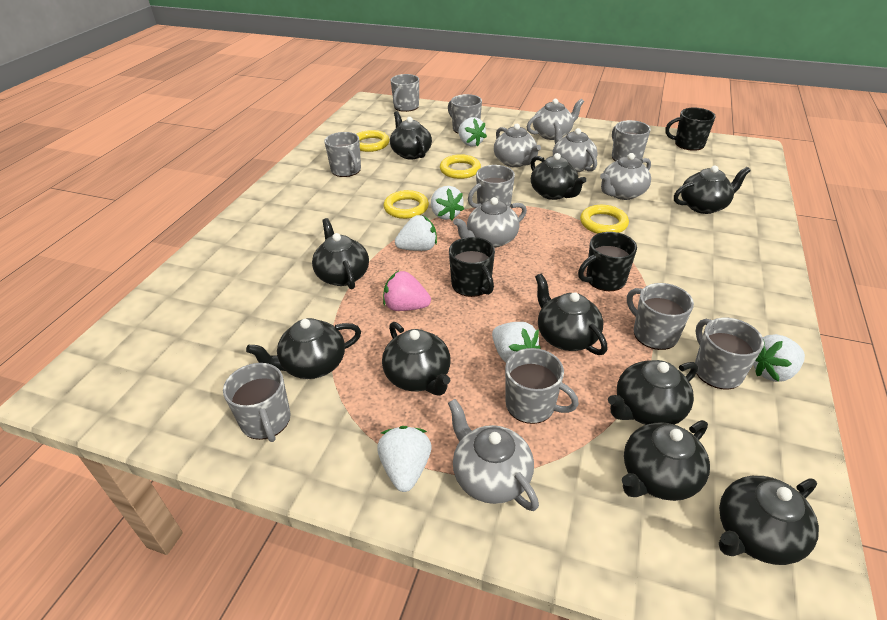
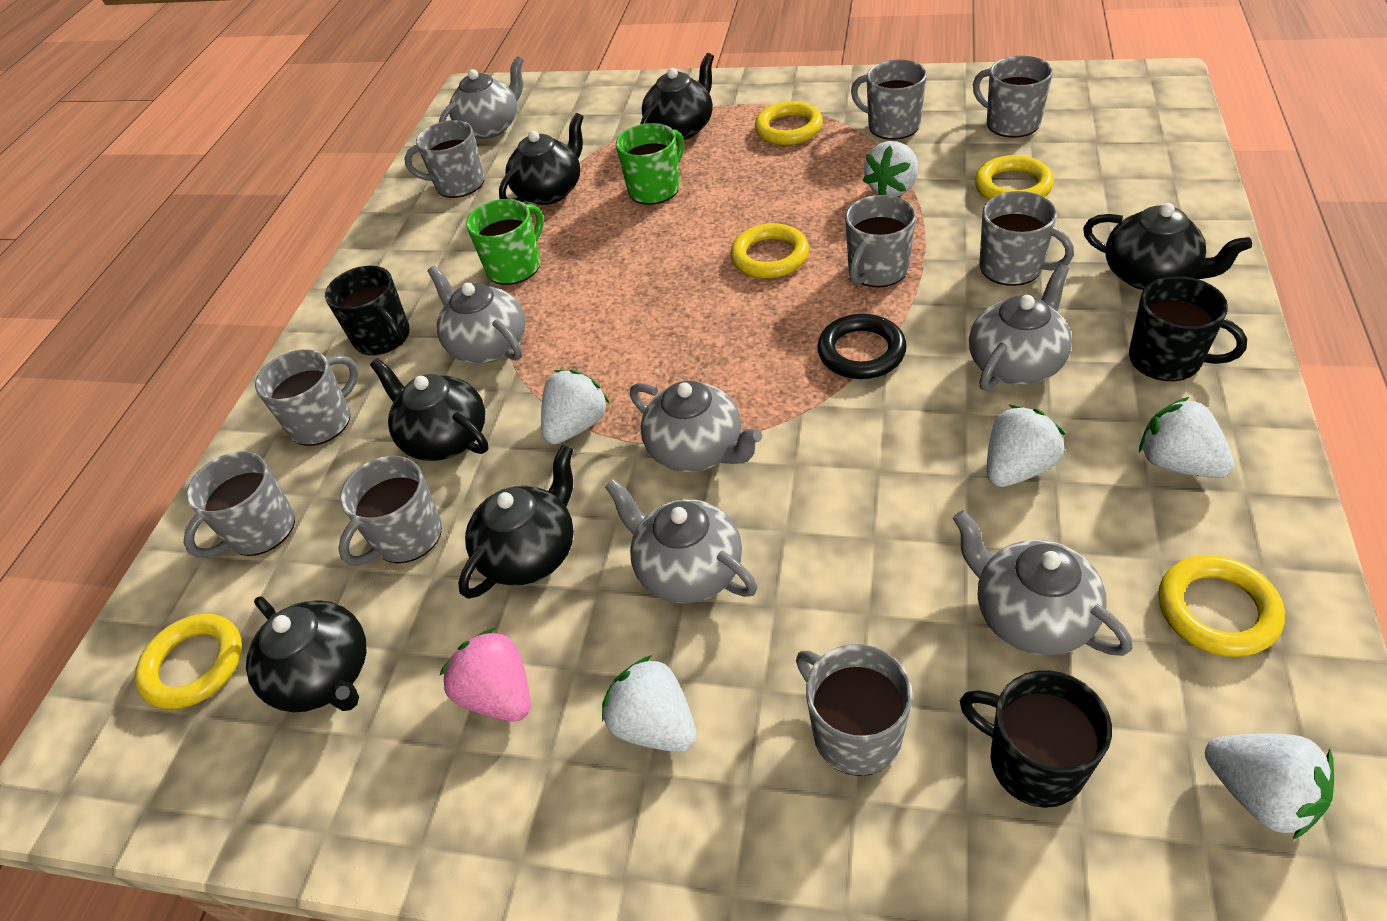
black ring: 0 -> 1
black teapot: 10 -> 6
green mug: 0 -> 2
yellow ring: 4 -> 5

